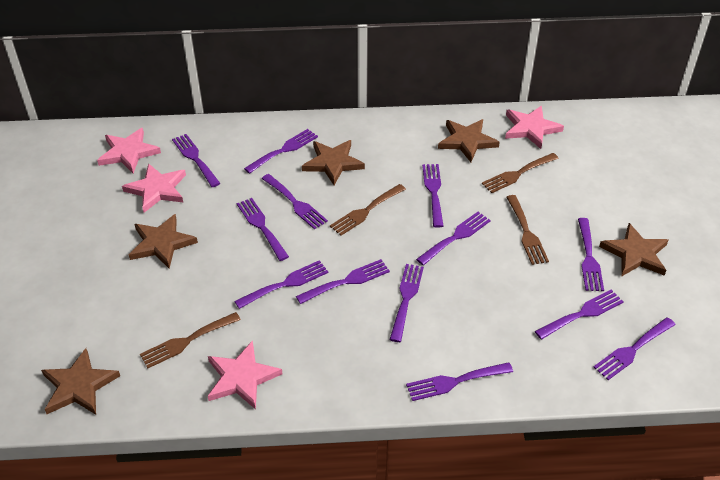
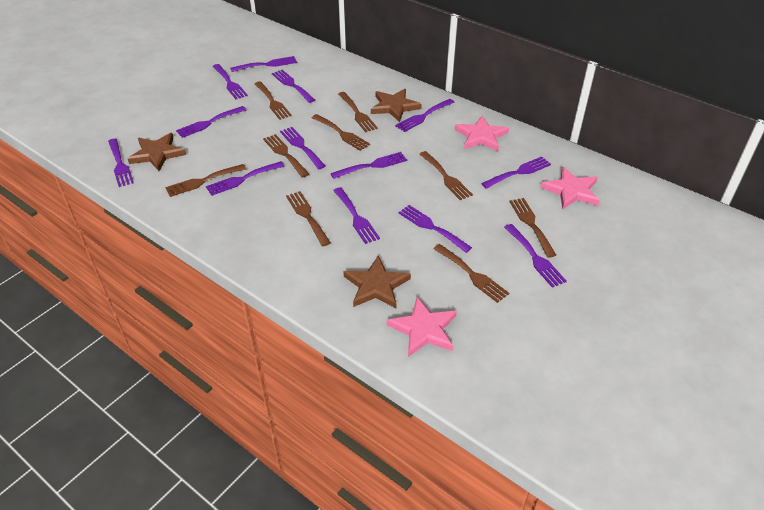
brown fork: 4 -> 9
brown star: 5 -> 3
pink star: 4 -> 3

